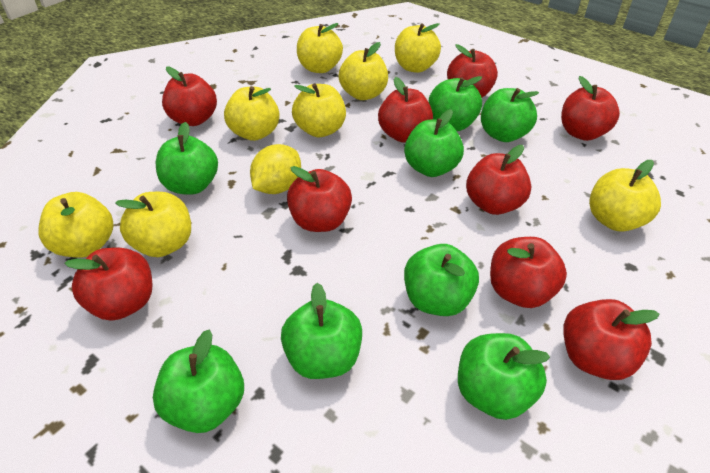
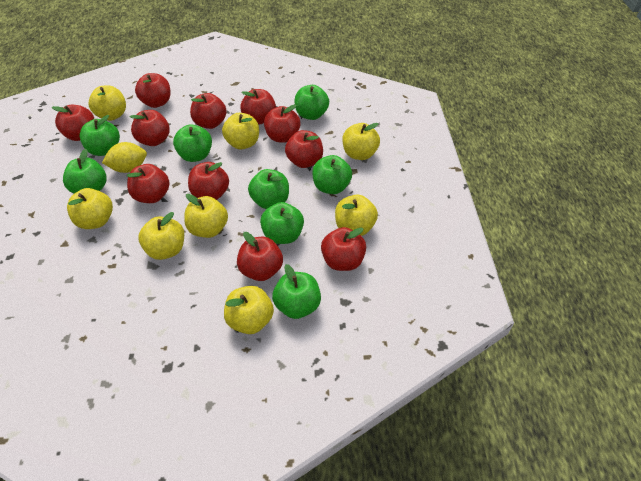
red apple: 9 -> 11

